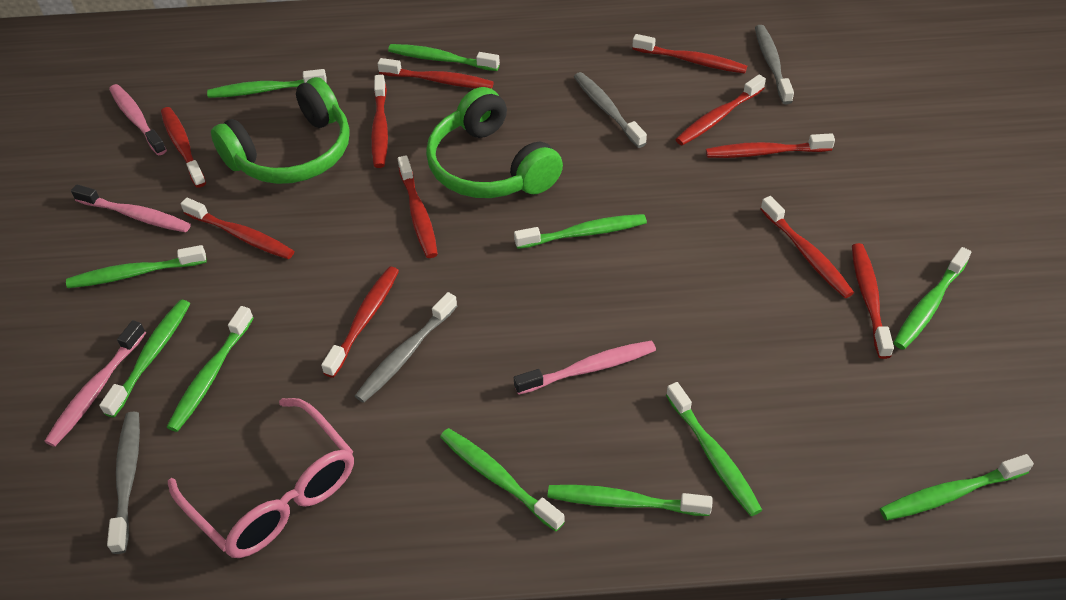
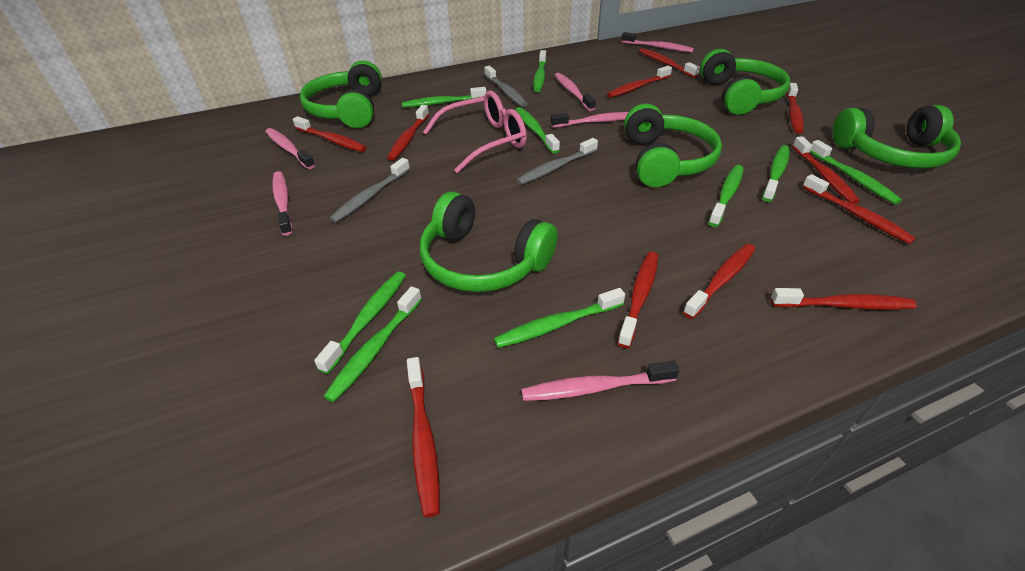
green headphones: 2 -> 5
green toothbrush: 11 -> 9
grey toothbrush: 4 -> 3
pink toothbrush: 4 -> 6

